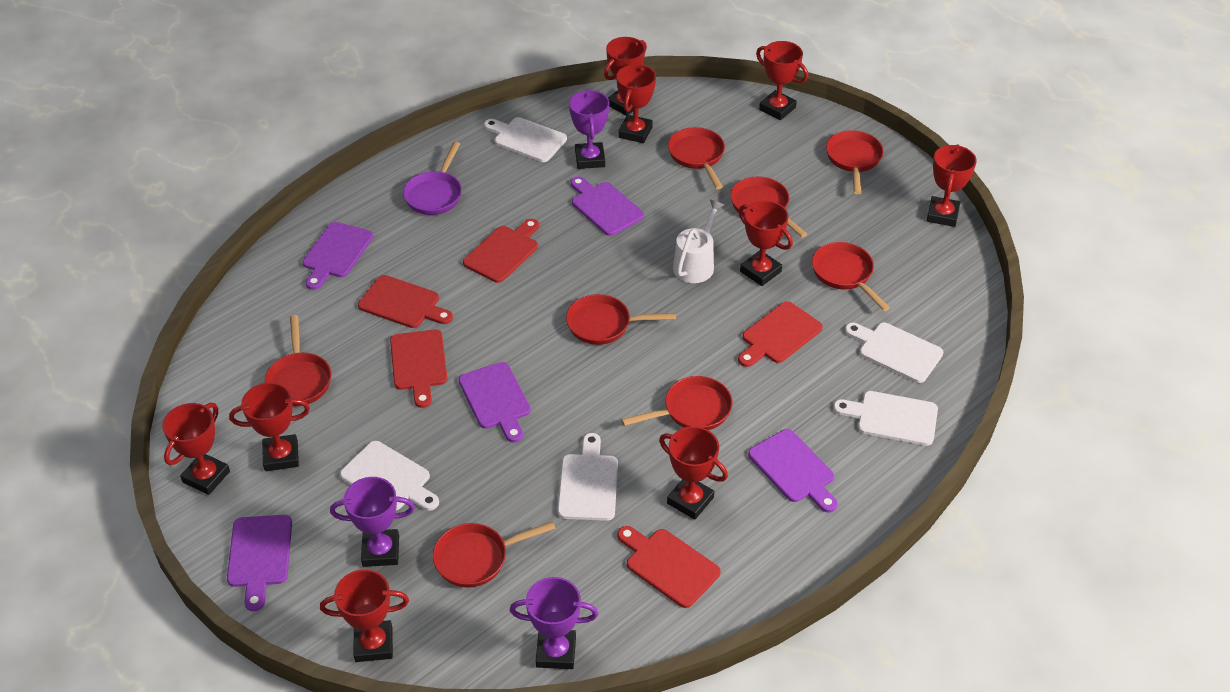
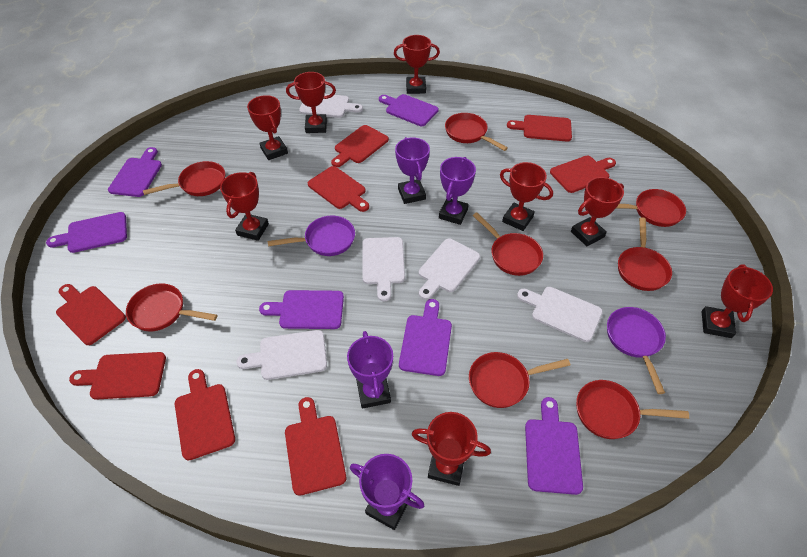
purple cutting board: 5 -> 6
purple pan: 1 -> 2
purple trophy: 3 -> 4
red cutting board: 5 -> 8
red trophy: 9 -> 8
white watering can: 1 -> 0

